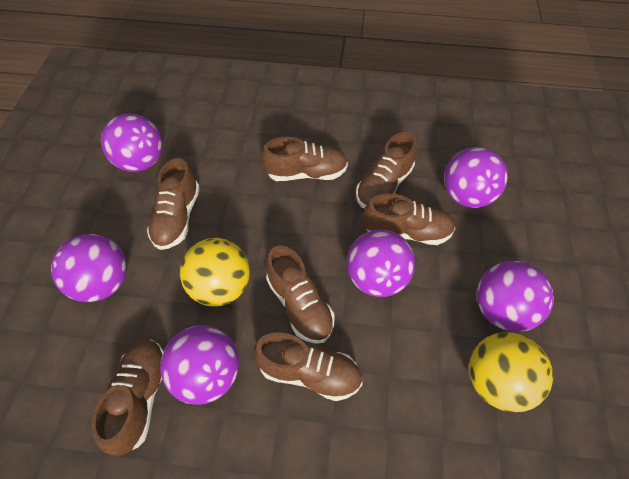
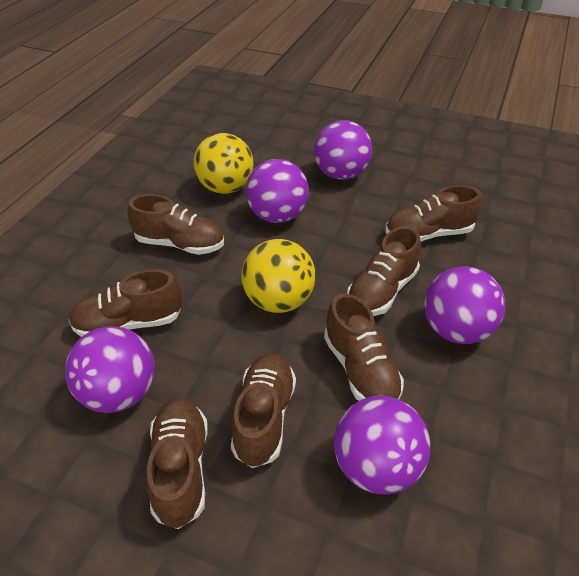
purple ball: 6 -> 5

